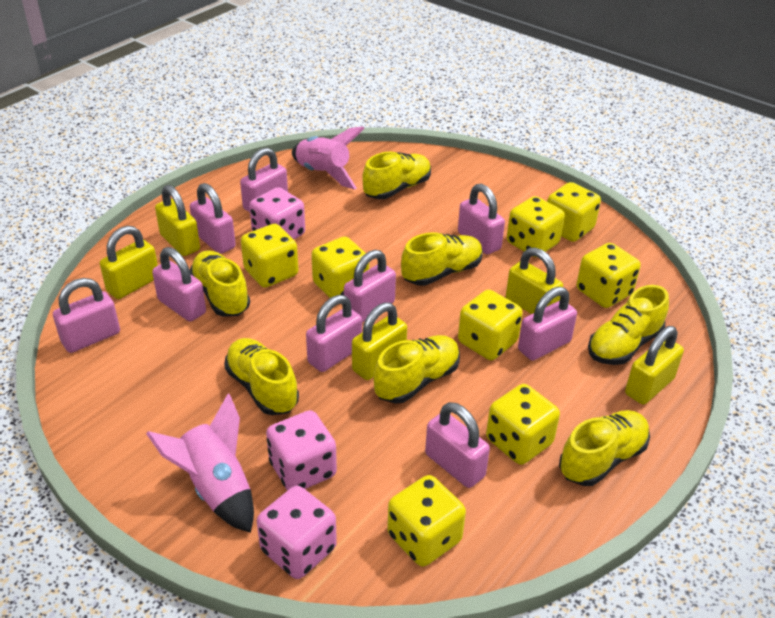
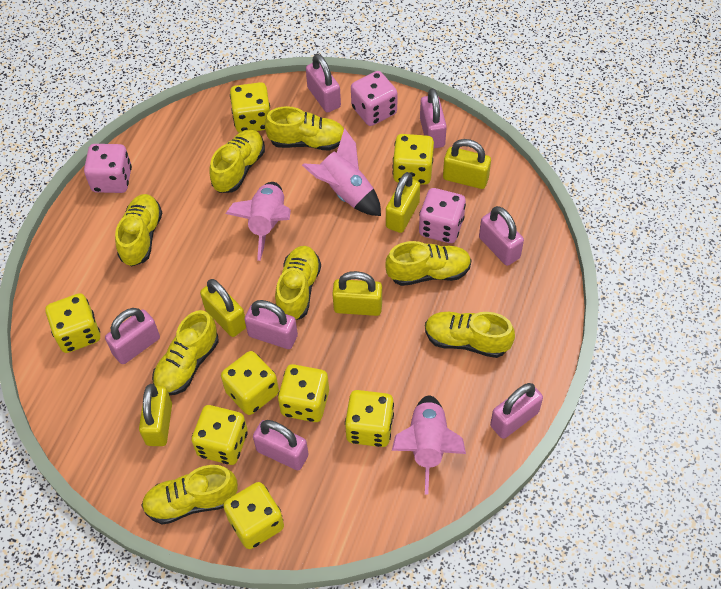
pink padlock: 9 -> 7
pink rocket: 2 -> 3
yellow shoe: 7 -> 8

